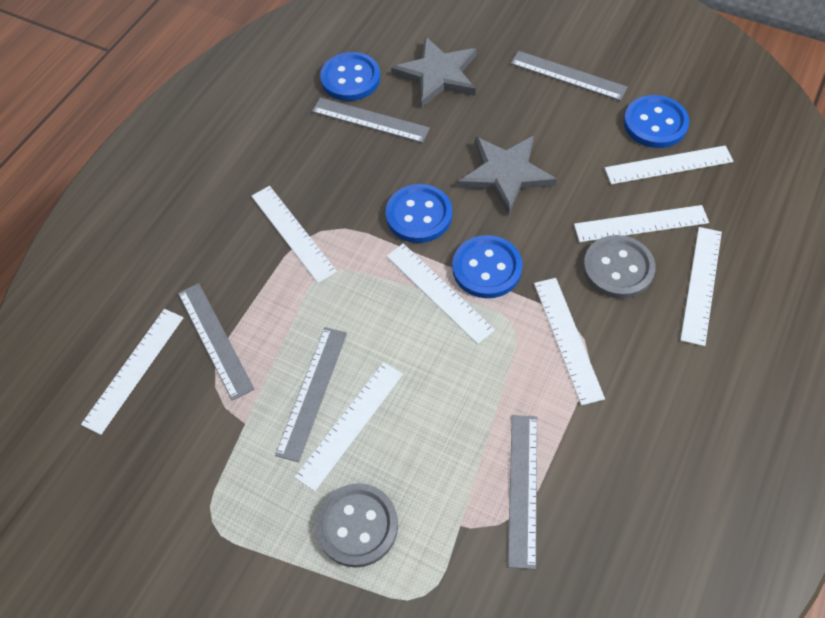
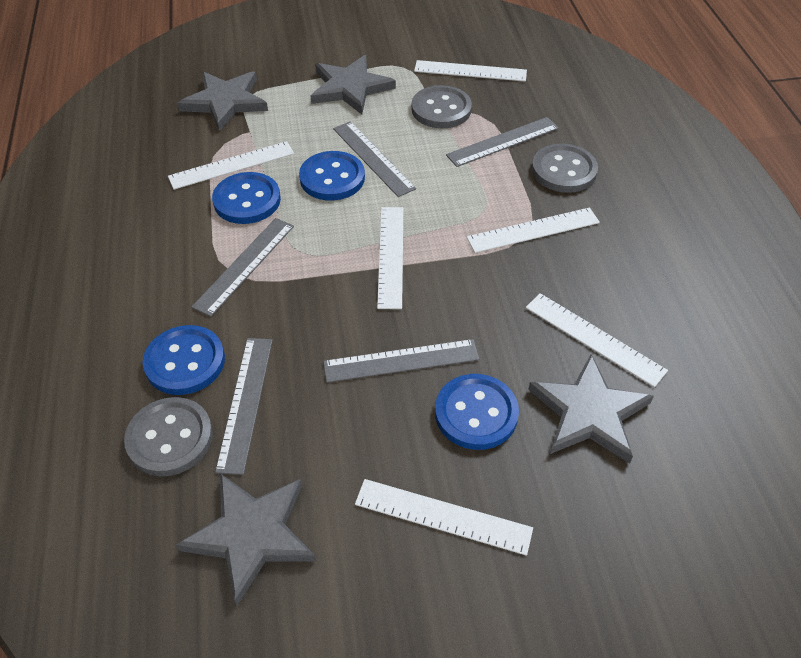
grey button: 2 -> 3
grey star: 2 -> 4
white ruler: 8 -> 6

